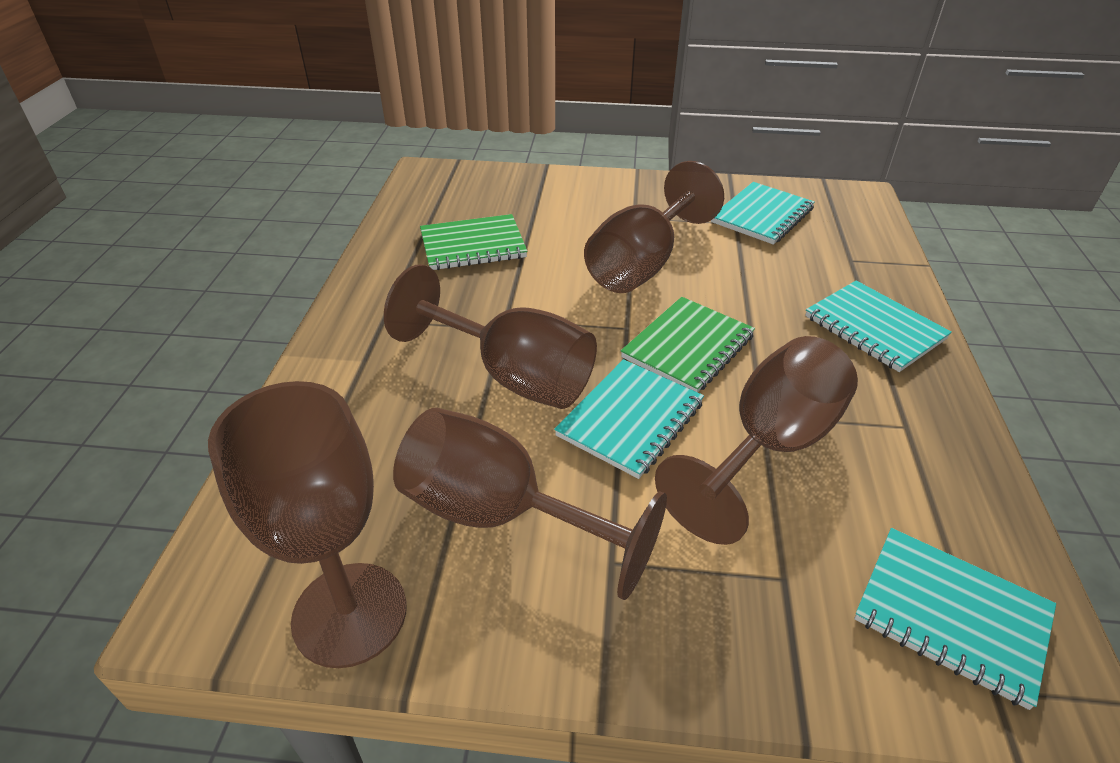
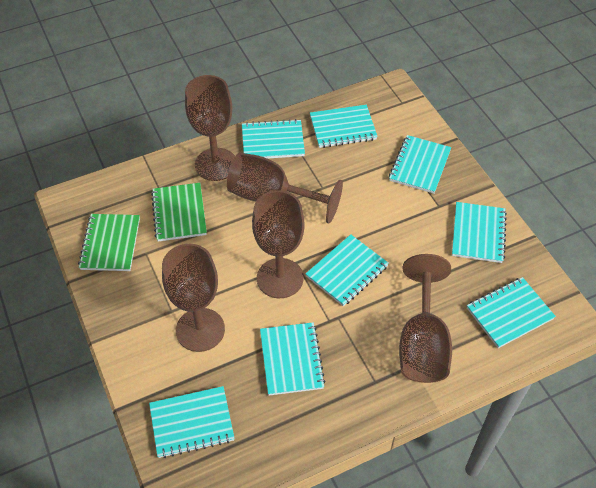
turquoise notebook: 4 -> 8

